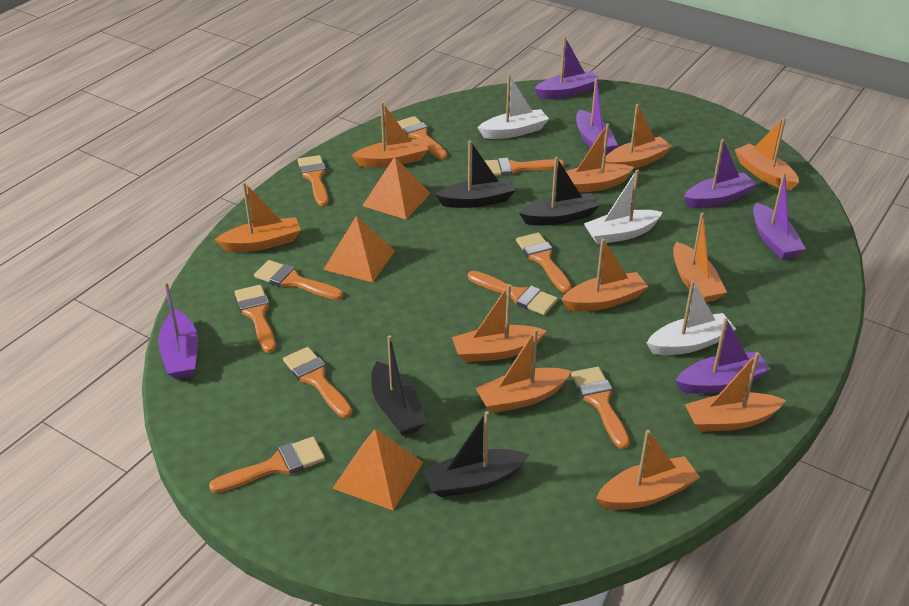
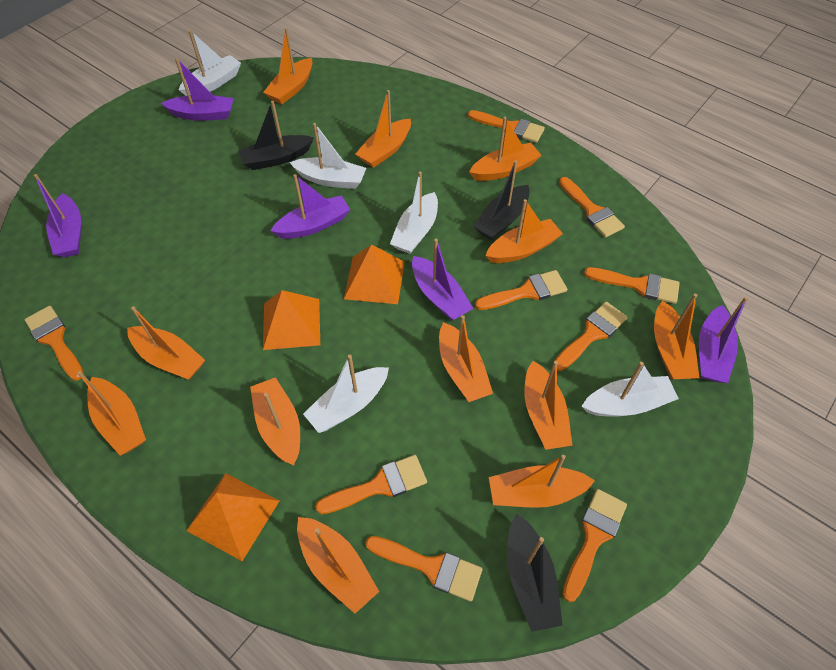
black boat: 4 -> 3
orange boat: 11 -> 12
orange brush: 10 -> 9
purple boat: 6 -> 5
white boat: 3 -> 5

